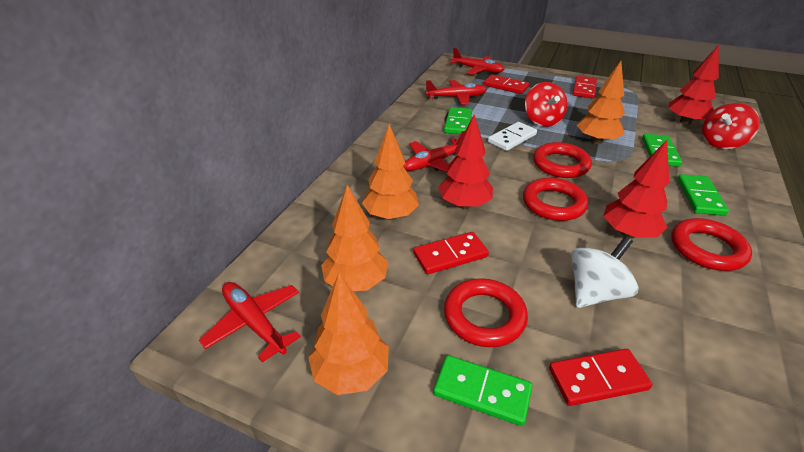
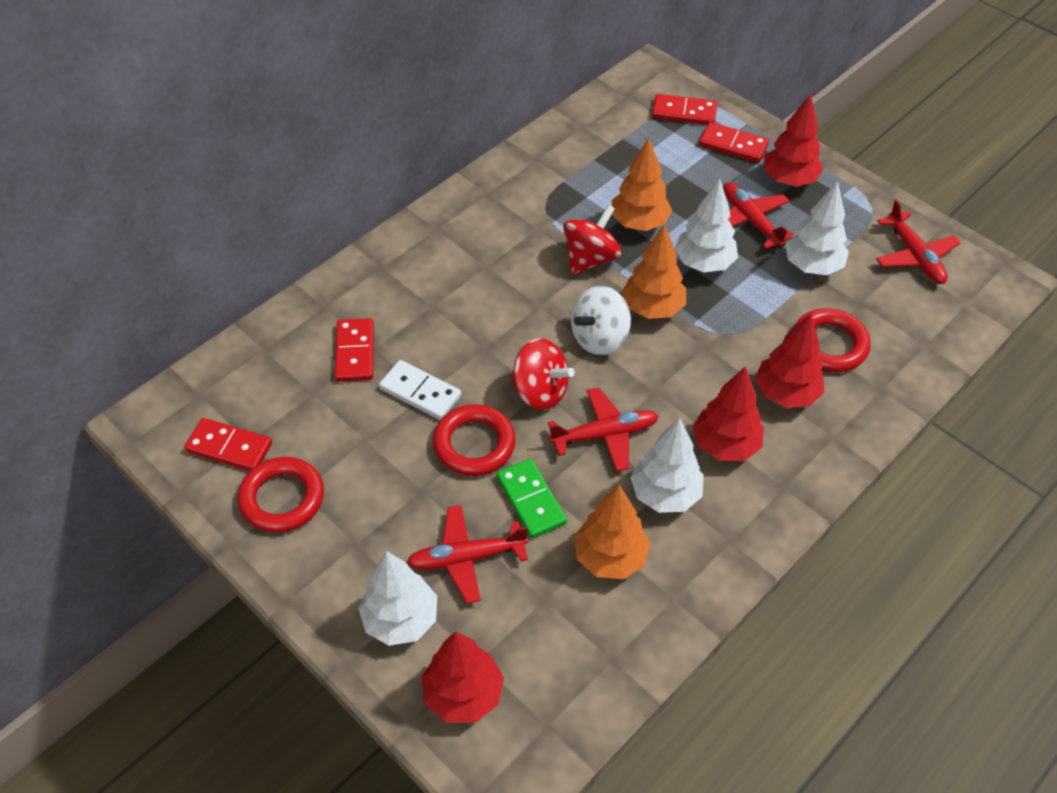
green domino: 4 -> 1
orange tree: 4 -> 3
red ring: 4 -> 3
red tree: 3 -> 4
white tree: 0 -> 4

